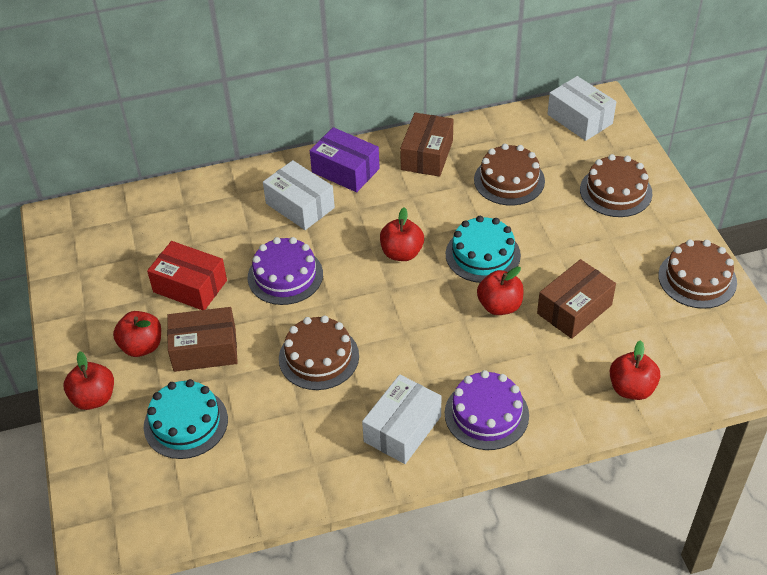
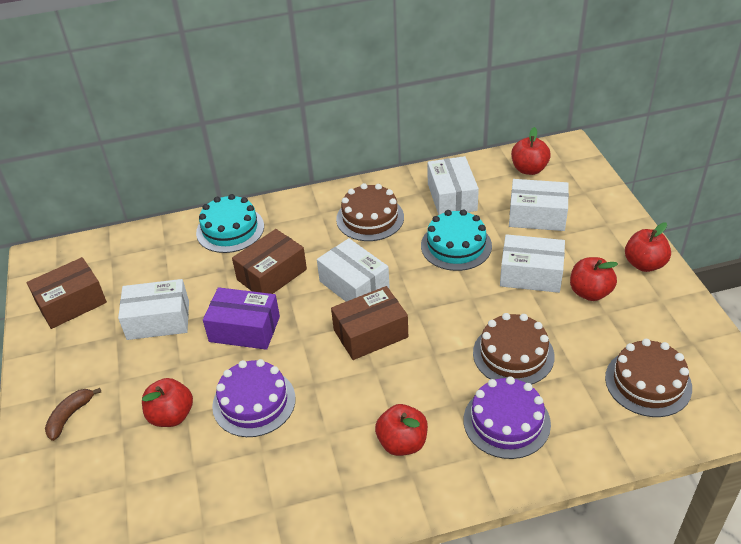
brown banana: 0 -> 1
brown cake: 4 -> 3
red box: 1 -> 0
white box: 3 -> 5

